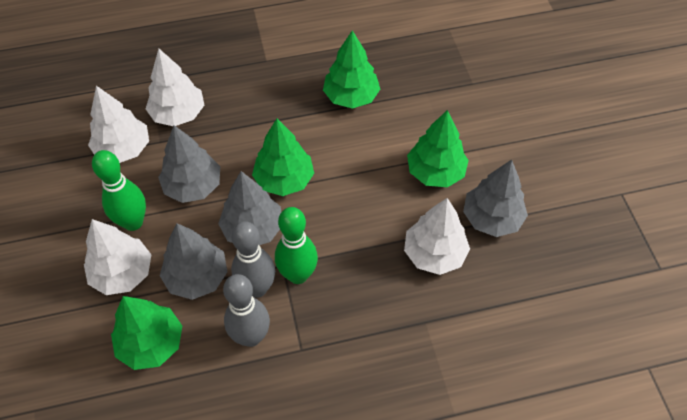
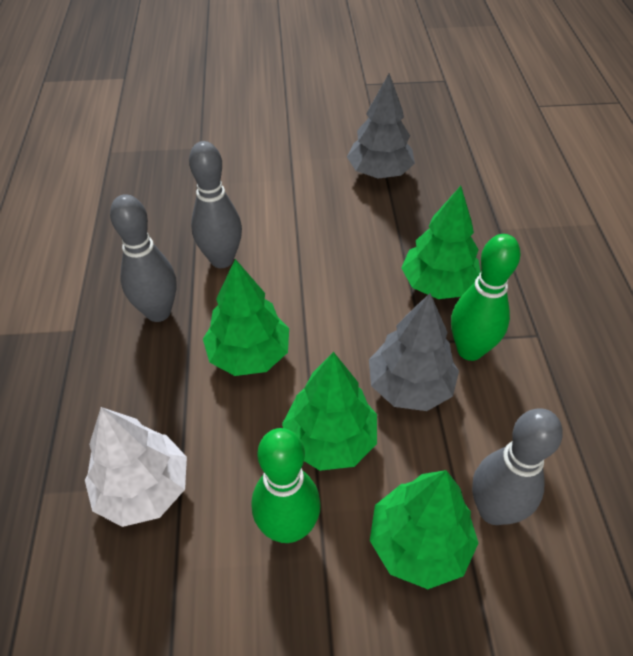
grey bowling pin: 2 -> 3
grey tree: 4 -> 2
white tree: 4 -> 1

